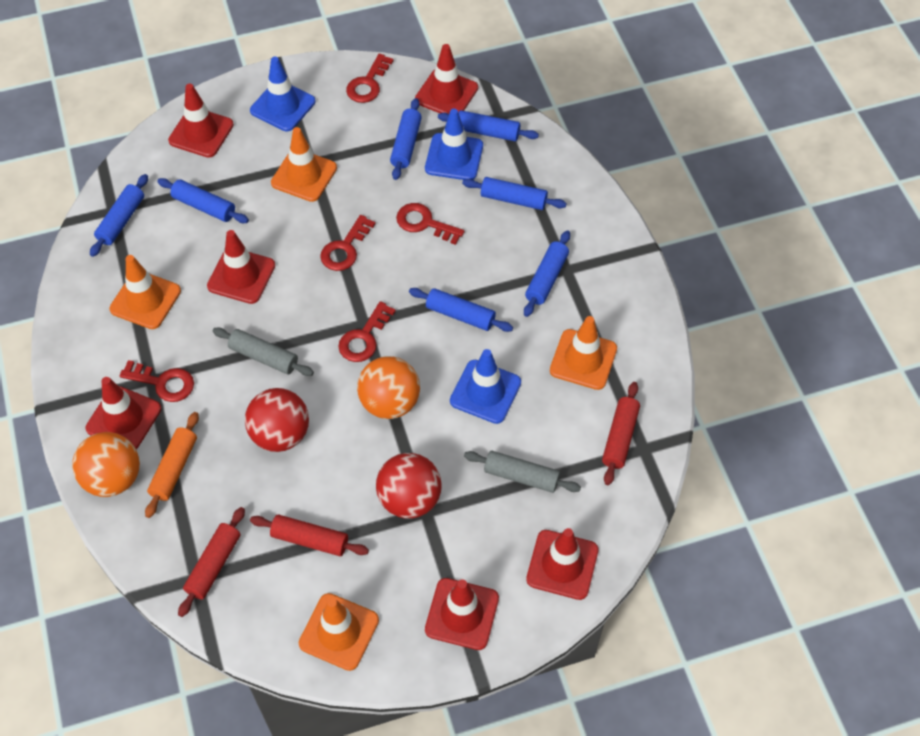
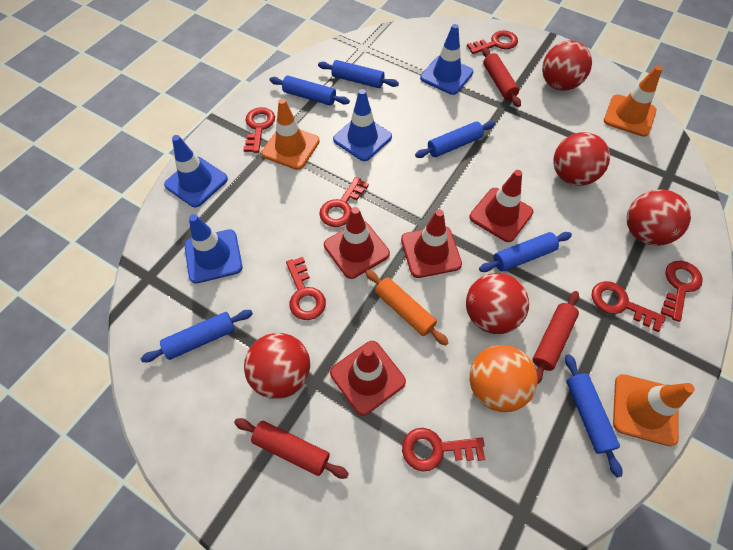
blue rolling pin: 7 -> 6
blue traffic cone: 3 -> 4
grey rolling pin: 2 -> 0
orange ball: 2 -> 1
orange traffic cone: 4 -> 3
red ball: 2 -> 5
red key: 5 -> 7
red traffic cone: 6 -> 4

